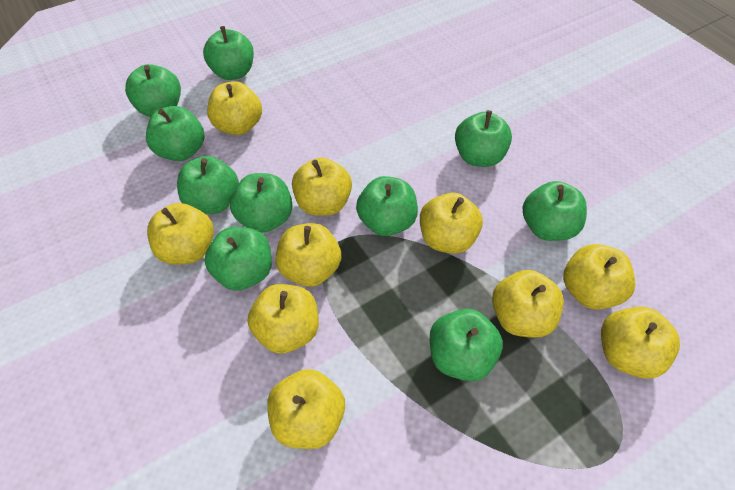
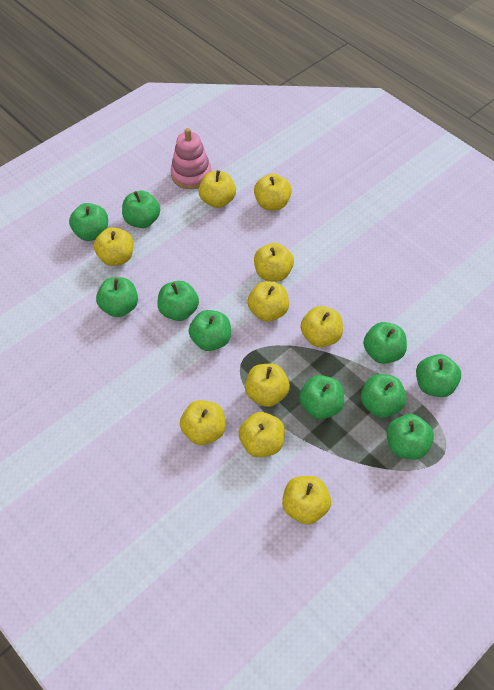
pink stacking toy: 0 -> 1

